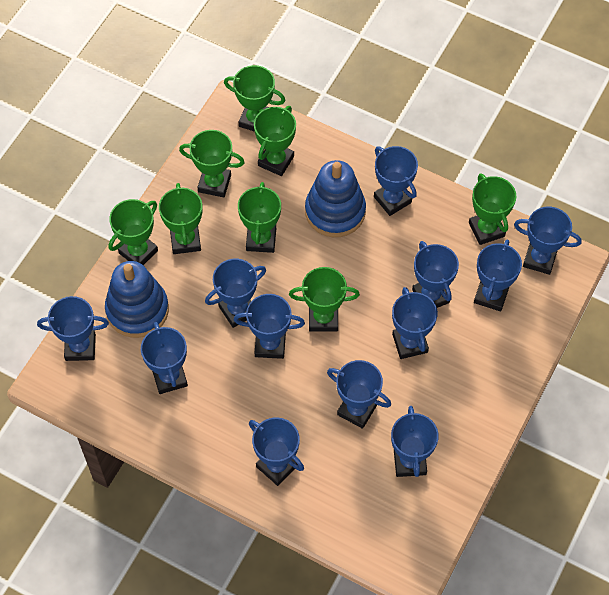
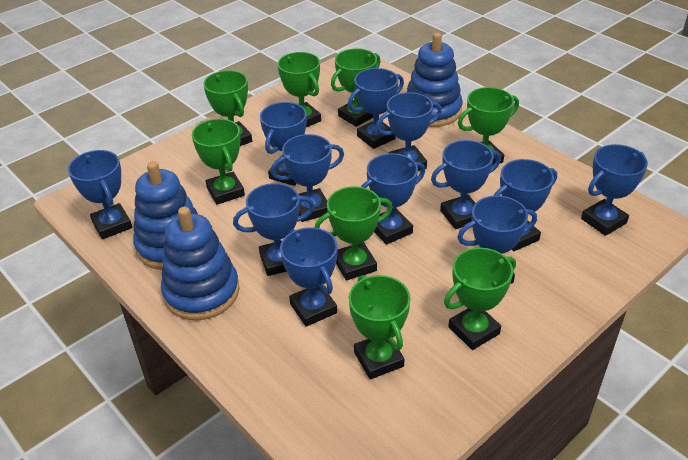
blue stacking toy: 2 -> 3

